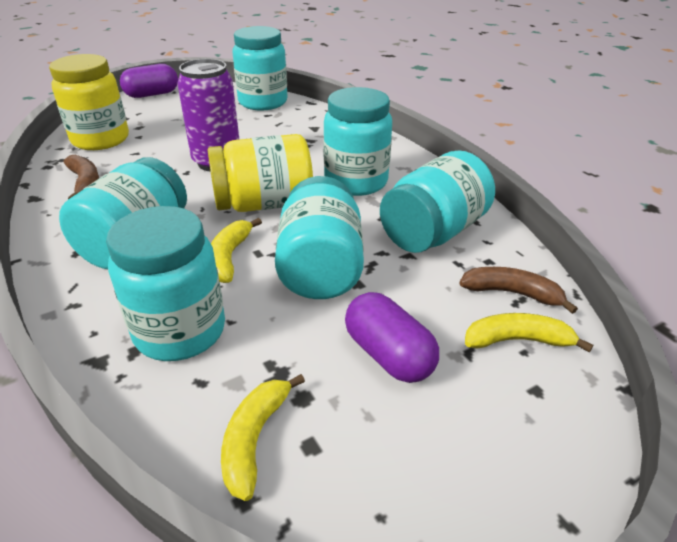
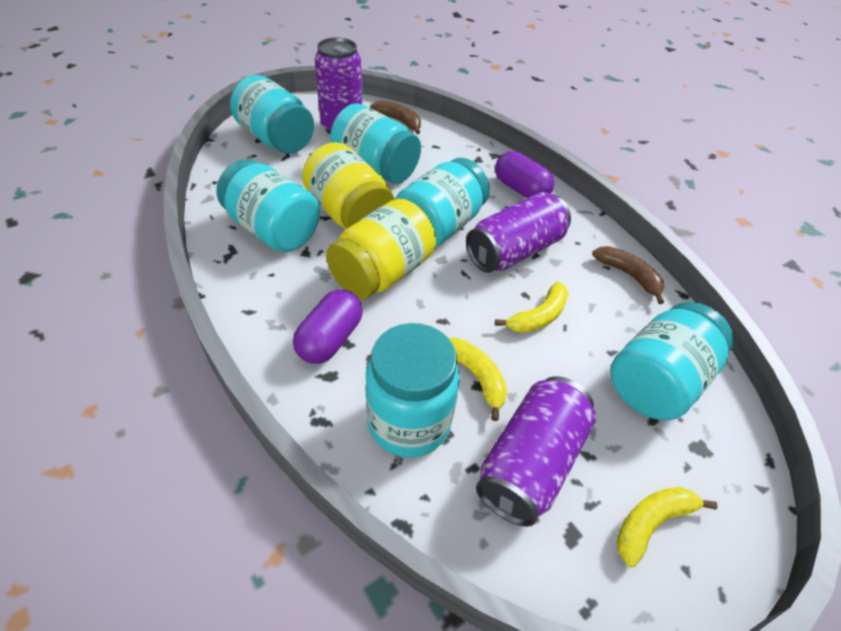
purple can: 1 -> 3

